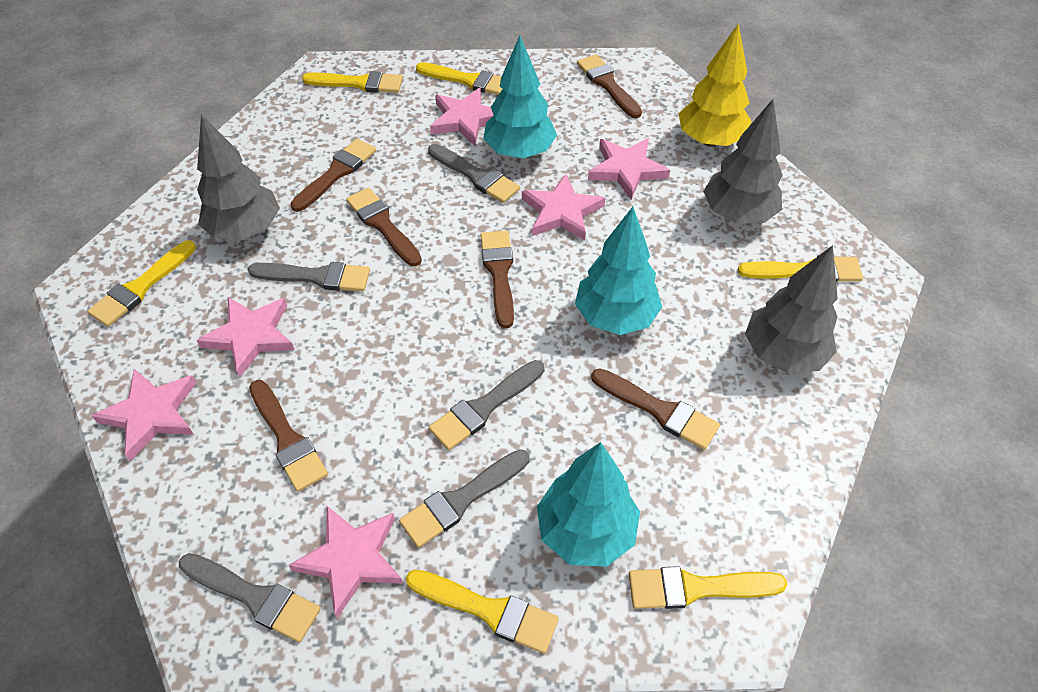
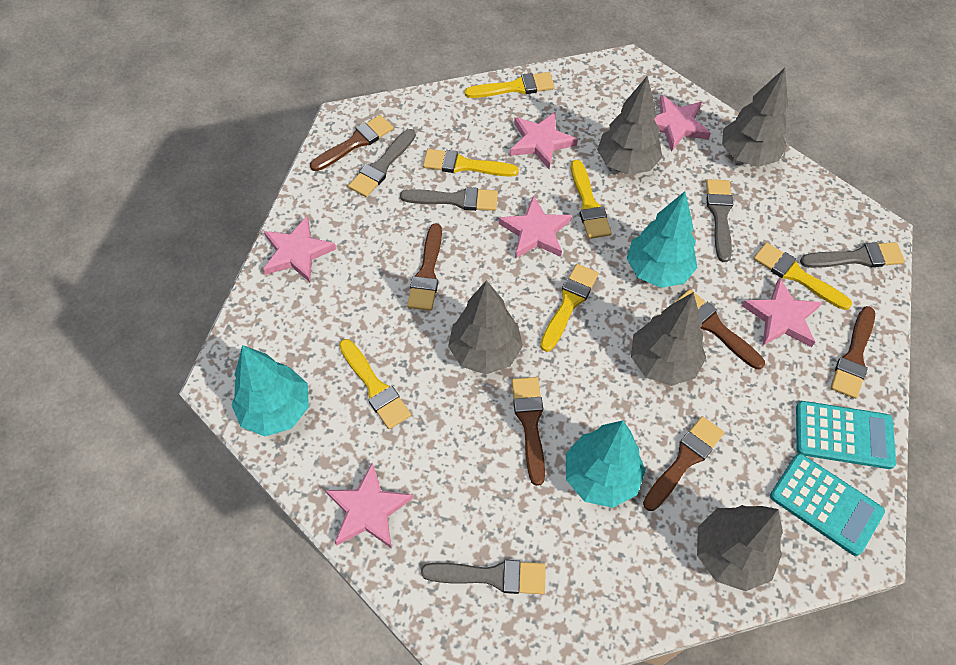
grey tree: 3 -> 5
turquoise calculator: 0 -> 2
yellow tree: 1 -> 0

